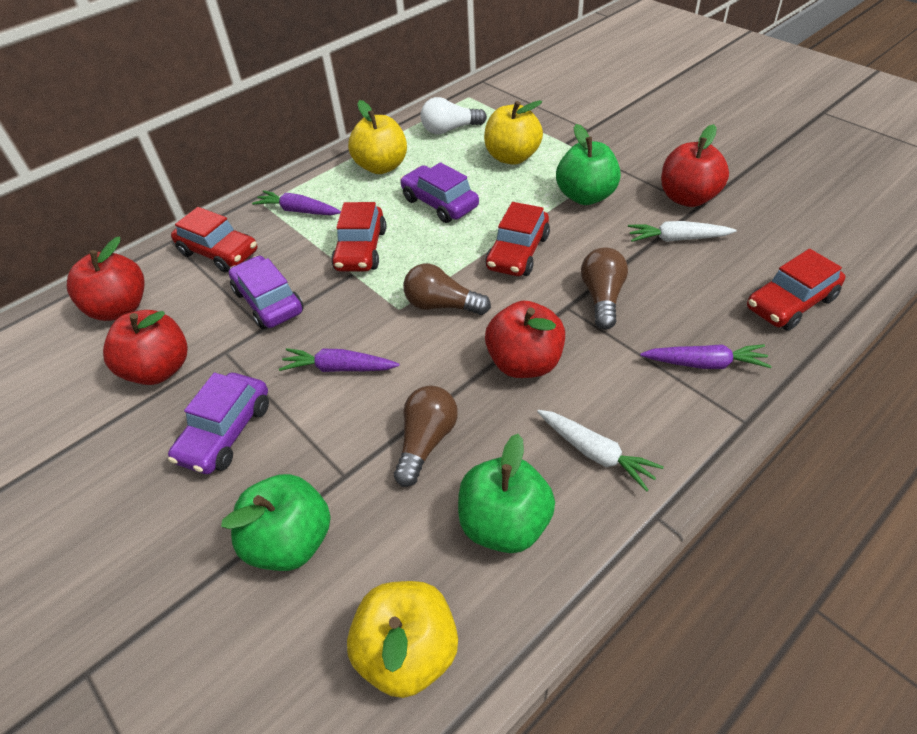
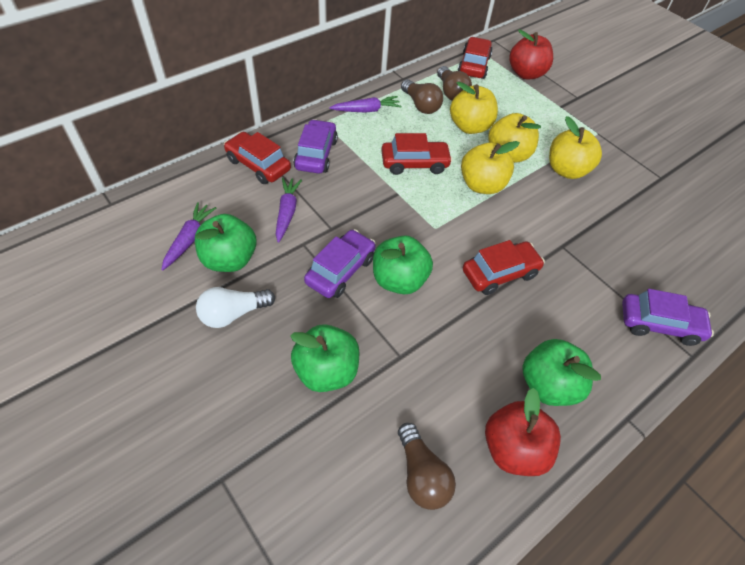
green apple: 3 -> 4
red apple: 4 -> 2
white carrot: 2 -> 0
yellow apple: 3 -> 4

